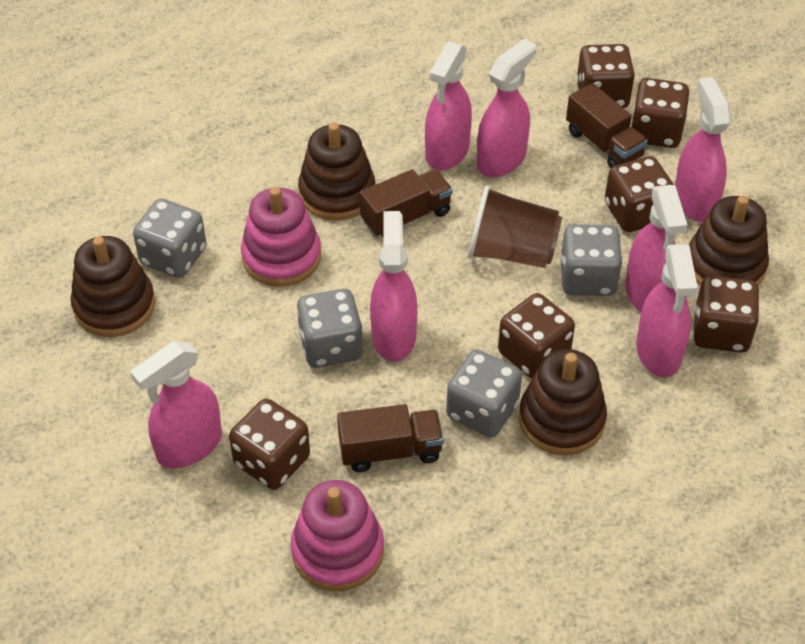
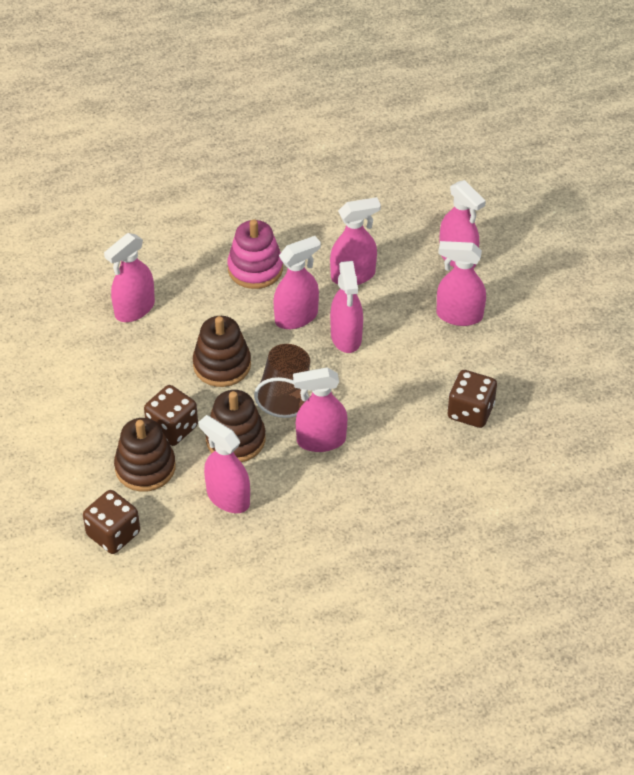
brown dice: 6 -> 3
brown stacking toy: 4 -> 3
brown truck: 3 -> 0
grey dice: 4 -> 0
pink spray bottle: 7 -> 8
pink stacking toy: 2 -> 1

